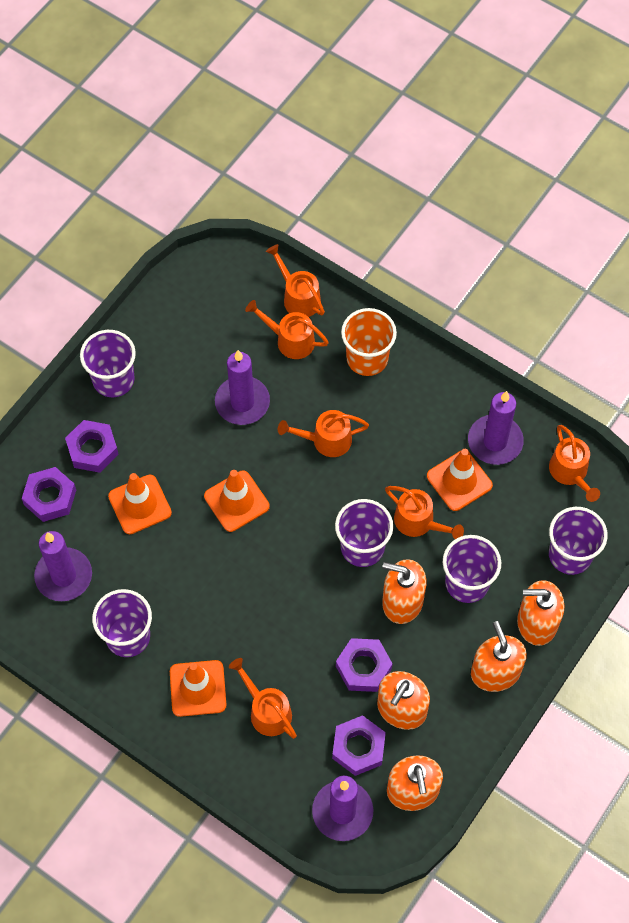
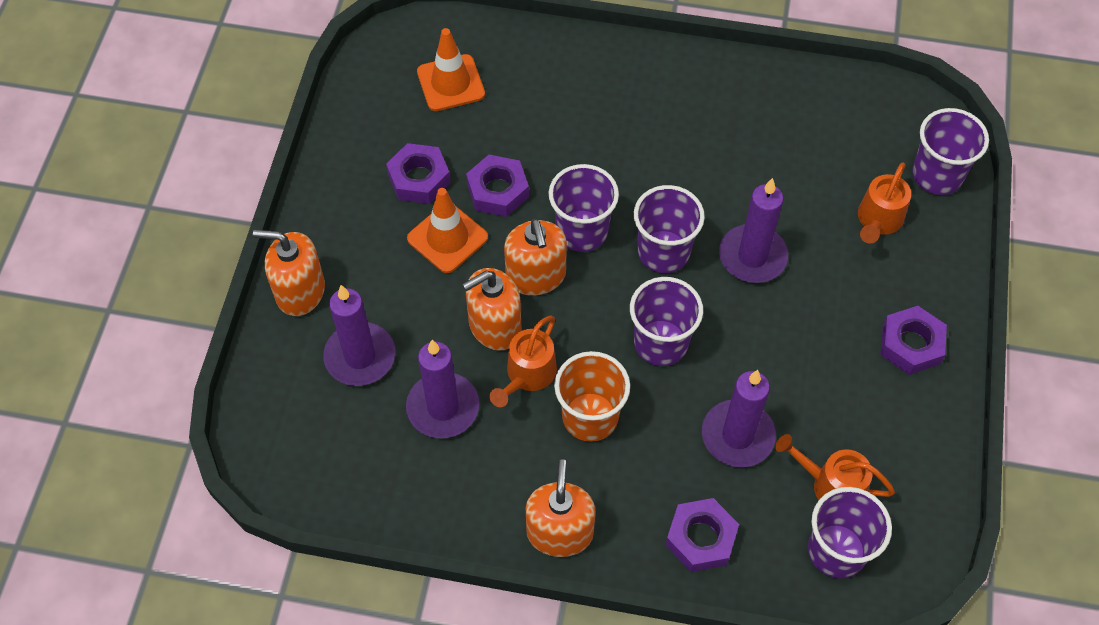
orange soap dispenser: 5 -> 4
orange traffic cone: 4 -> 2
orange watering can: 6 -> 3

